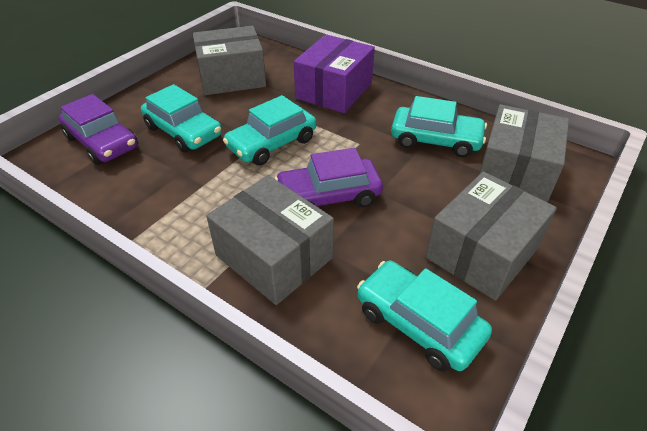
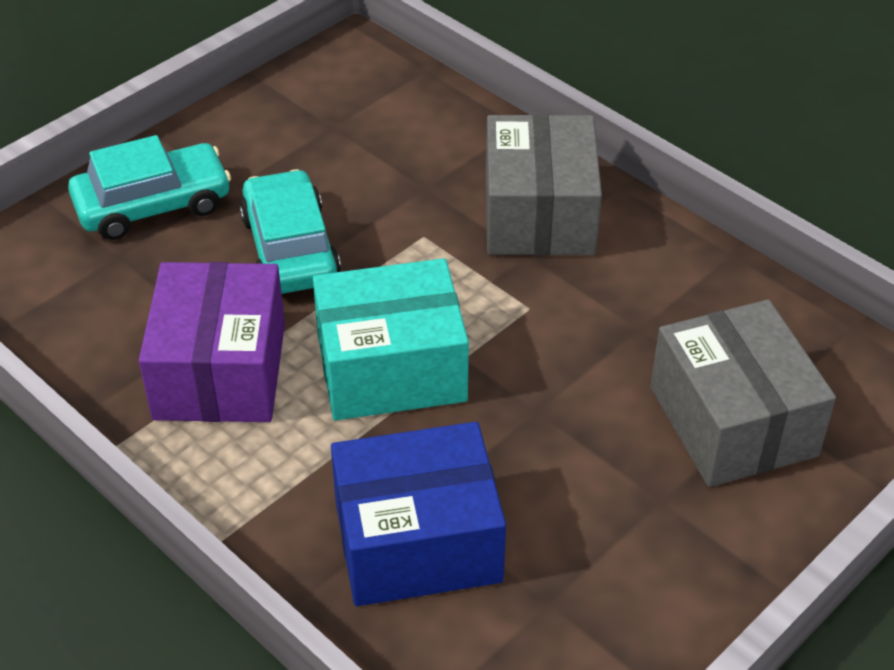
blue box: 0 -> 1
grey box: 4 -> 2
purple car: 2 -> 0
turquoise box: 0 -> 1
turquoise car: 4 -> 2

